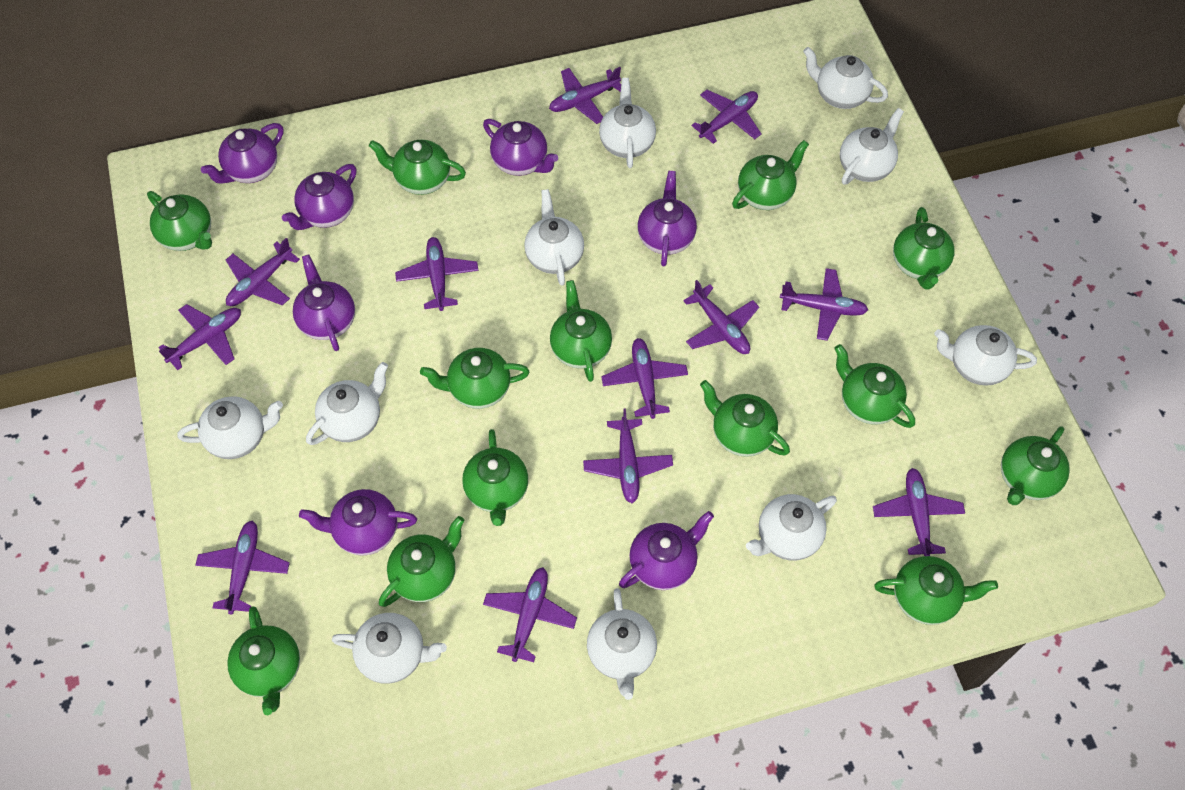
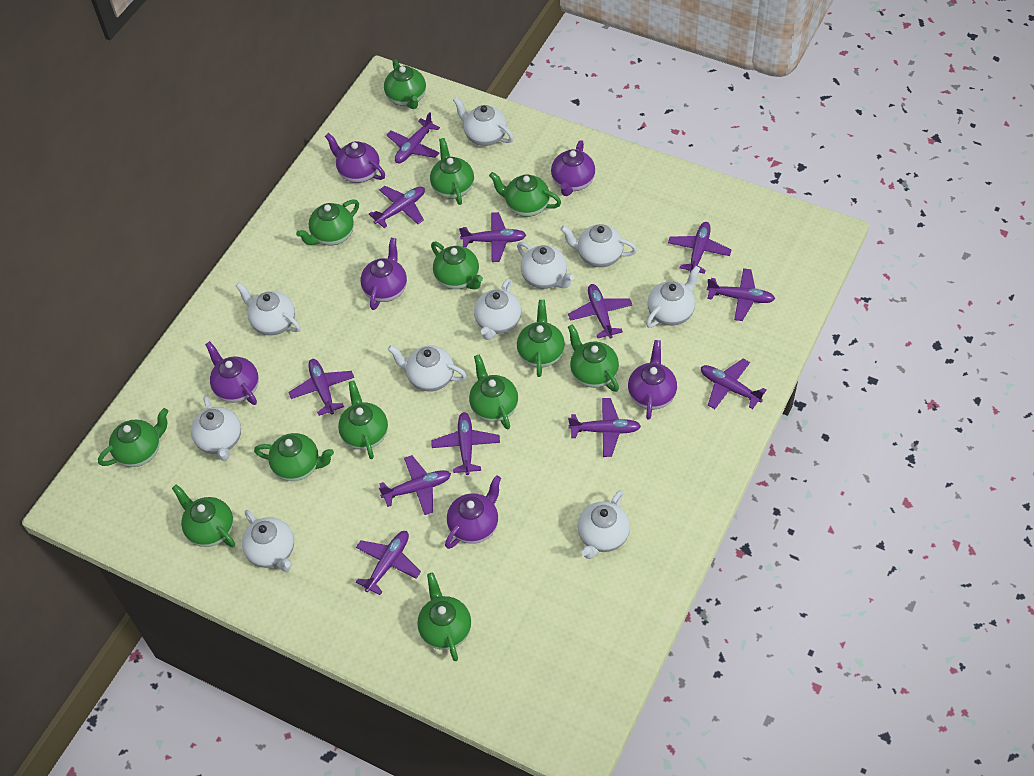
purple teapot: 7 -> 6

